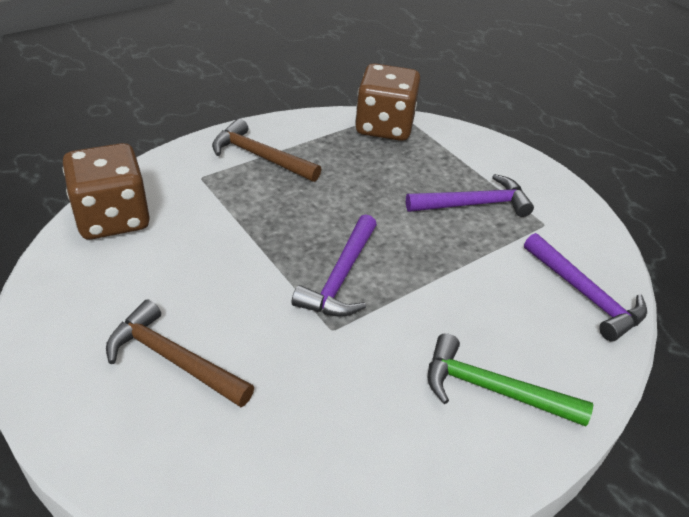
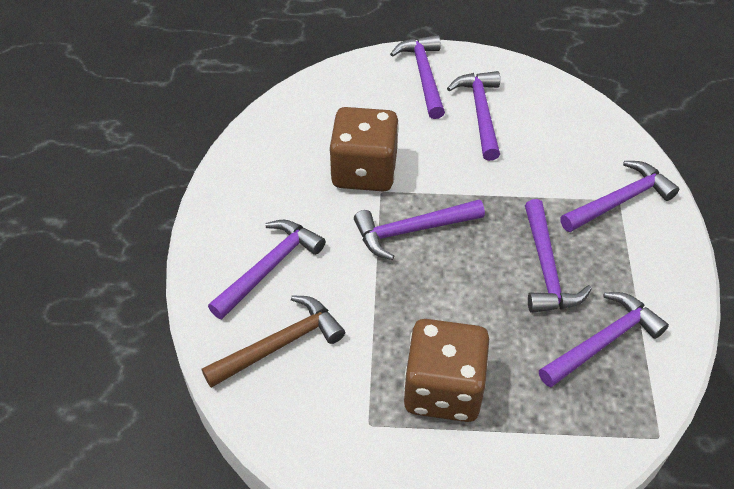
brown hammer: 2 -> 1
green hammer: 1 -> 0
purple hammer: 3 -> 7

